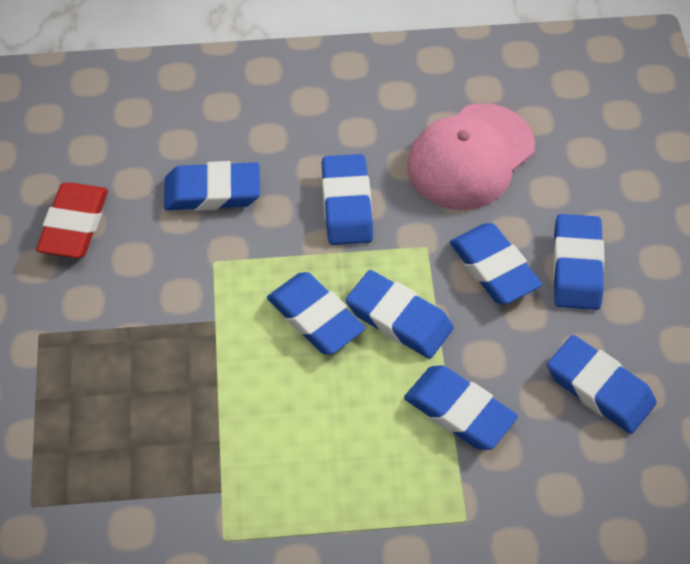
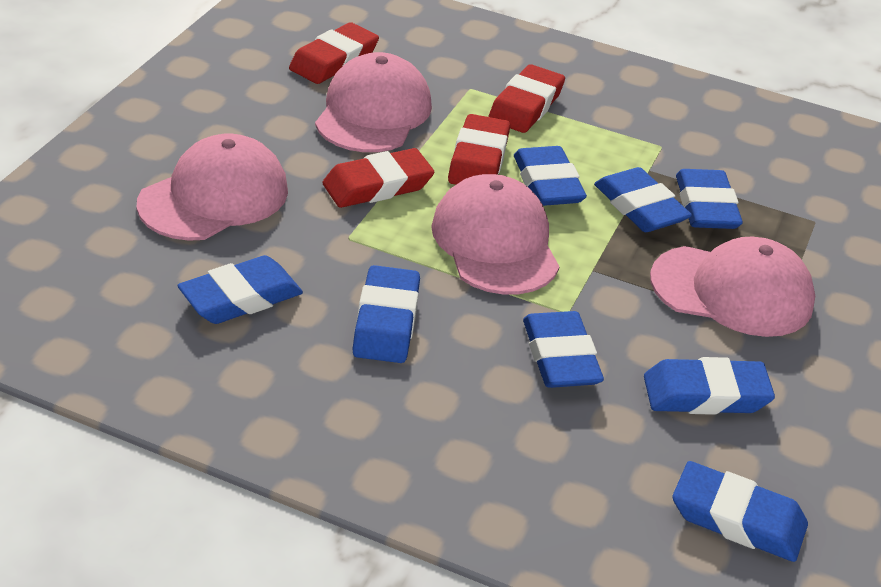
pink cap: 1 -> 4
red eraser: 1 -> 4

